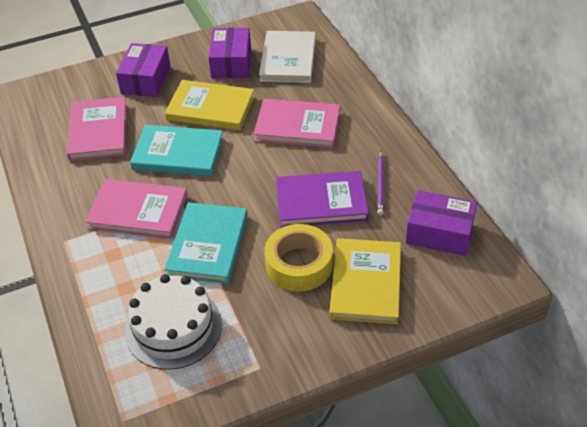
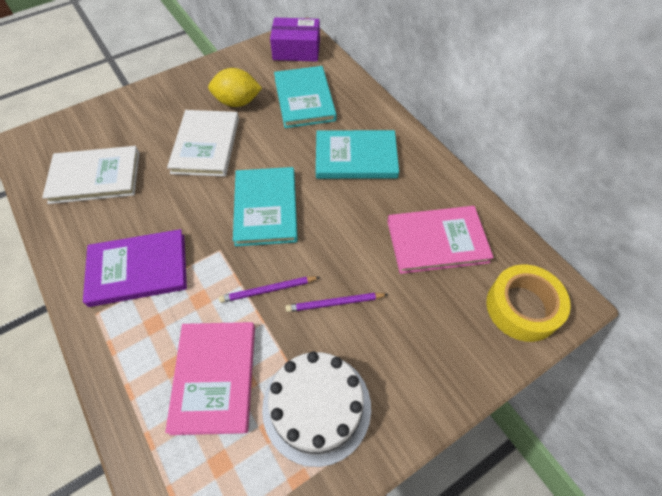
pink book: 3 -> 2
purple box: 3 -> 1
purple pencil: 1 -> 2
turquoise book: 2 -> 3
white book: 1 -> 2
yellow book: 2 -> 0
yellow lemon: 0 -> 1

